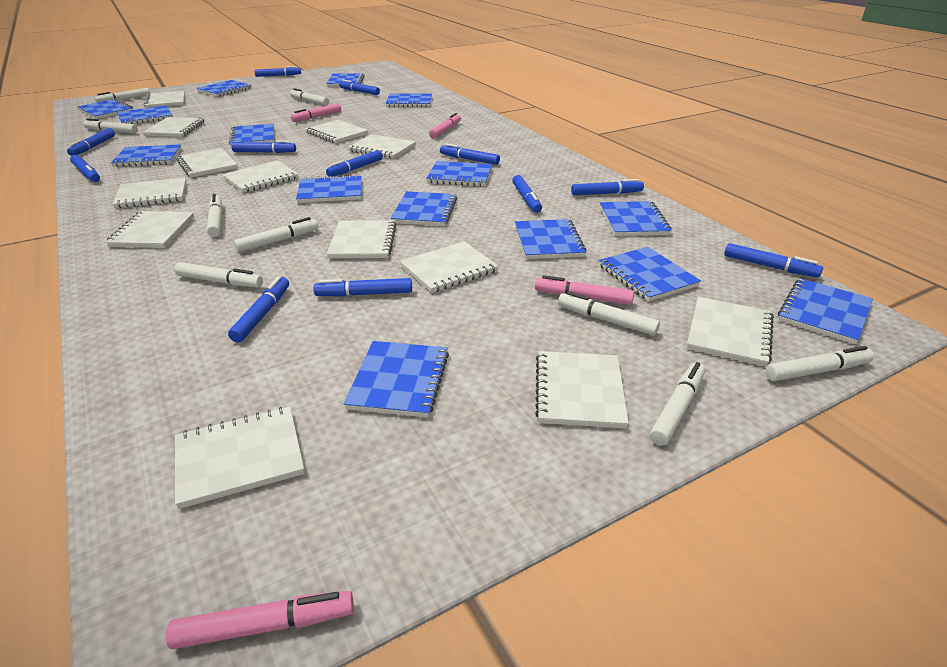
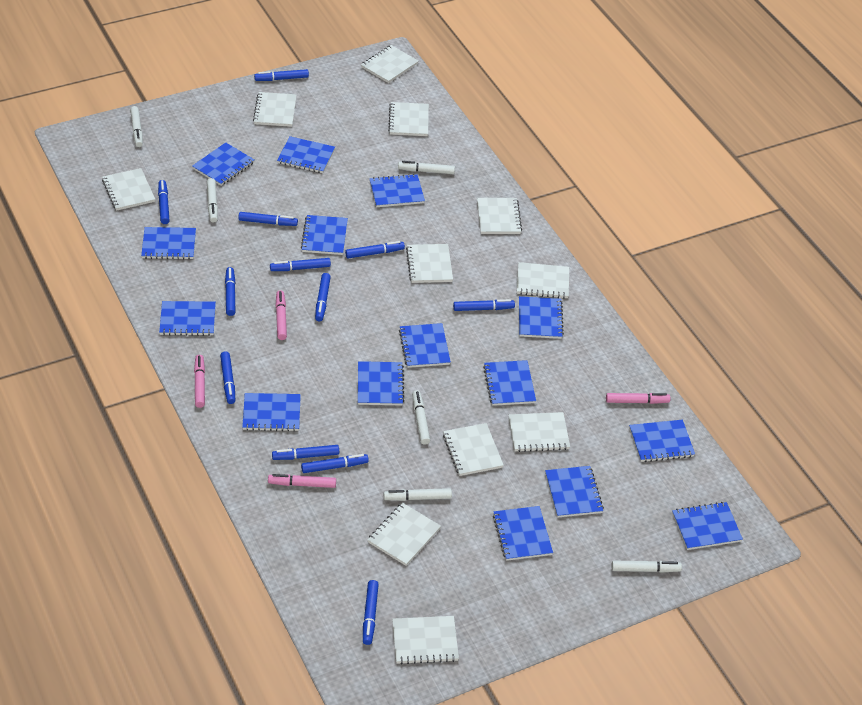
white marker: 9 -> 6
white notebook: 13 -> 11

